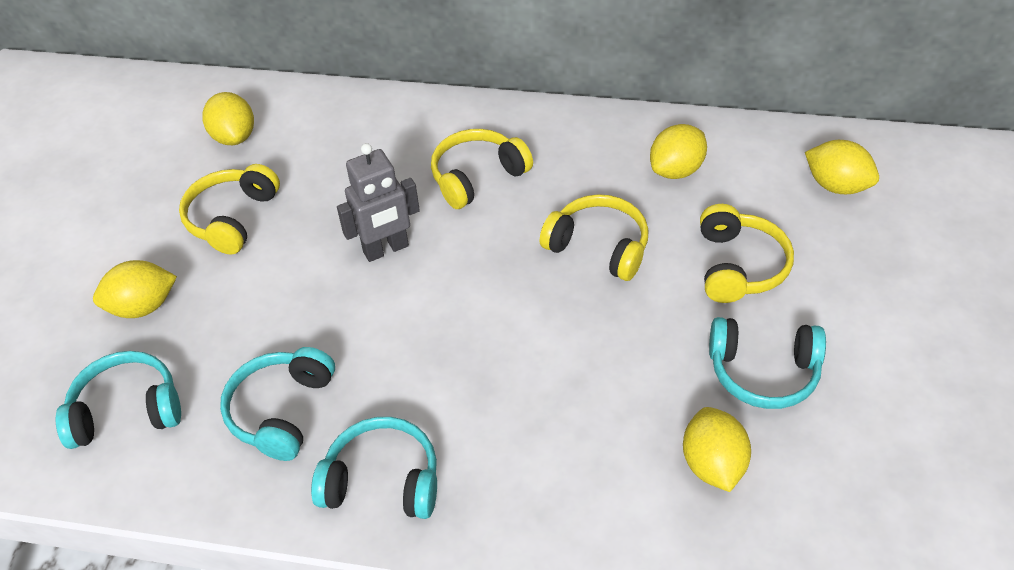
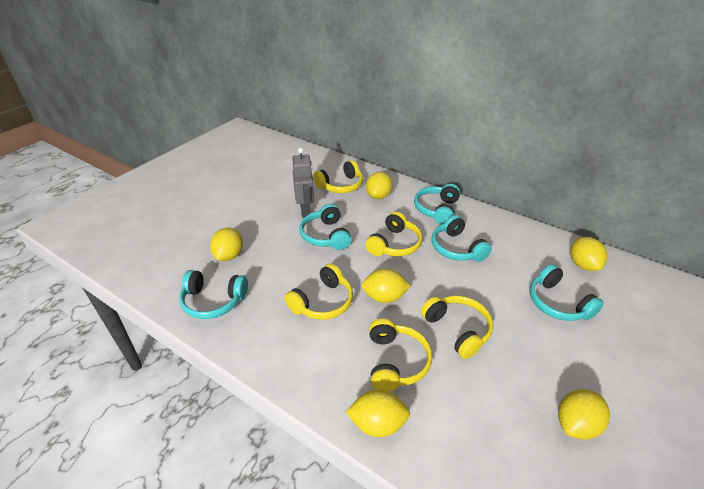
turquoise headphones: 4 -> 5
yellow headphones: 4 -> 5
yellow lemon: 5 -> 6

